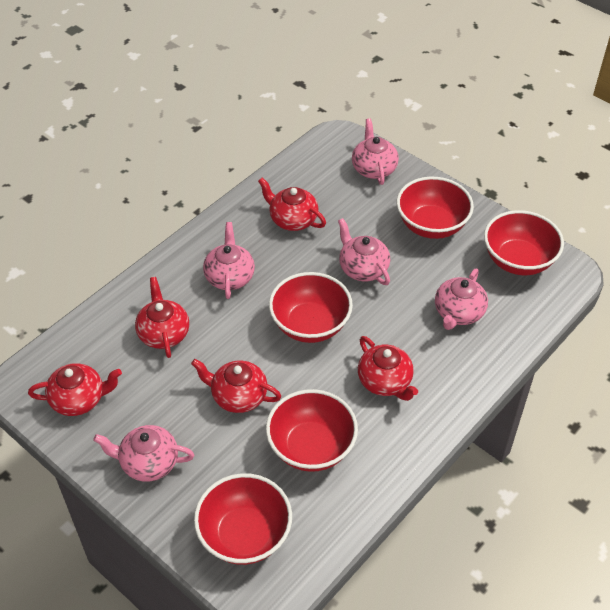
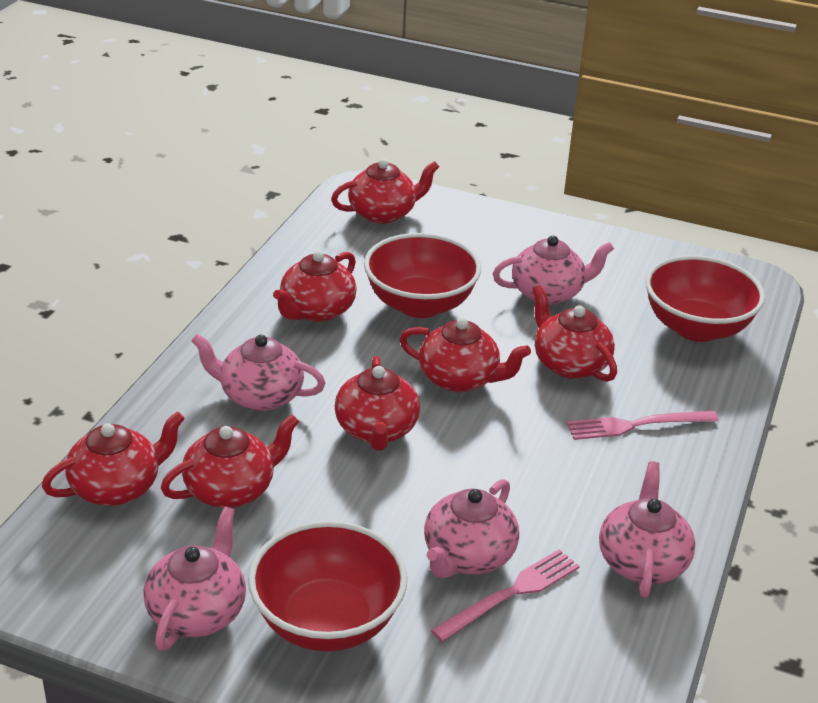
pink fork: 0 -> 2
red bowl: 5 -> 3
red teapot: 5 -> 7

